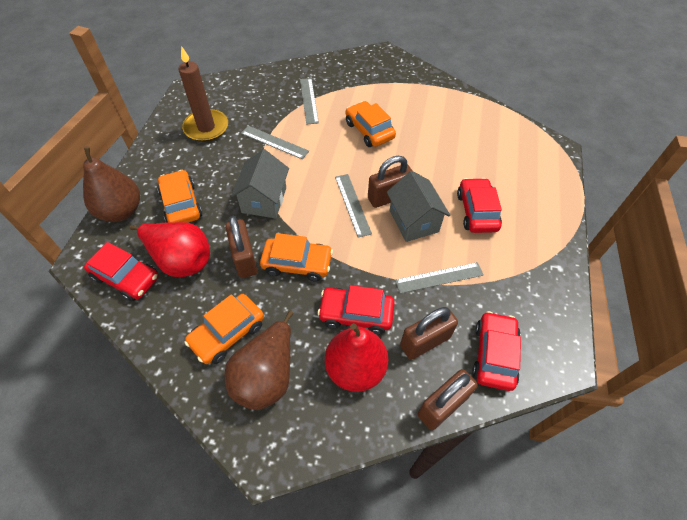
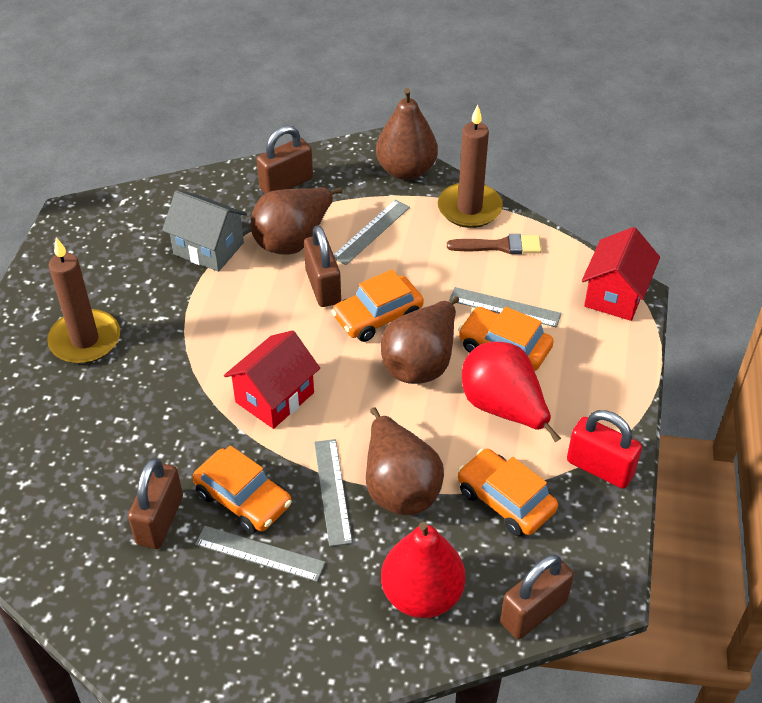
brown brush: 0 -> 1
brown candle: 1 -> 2
brown pear: 2 -> 4
grey house: 2 -> 1
red car: 4 -> 0
red house: 0 -> 2
red padlock: 0 -> 1

